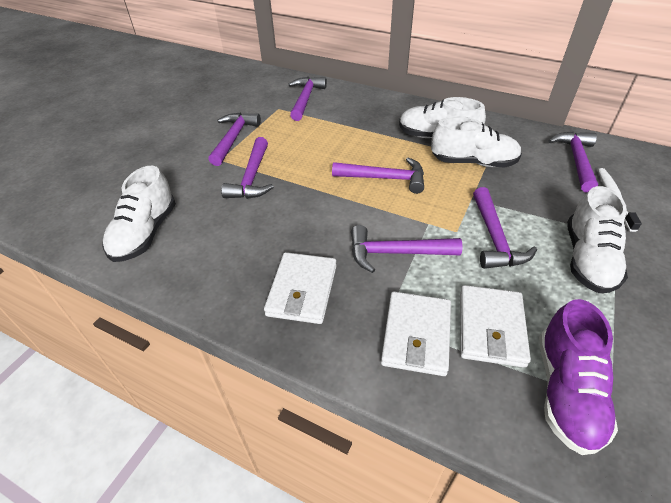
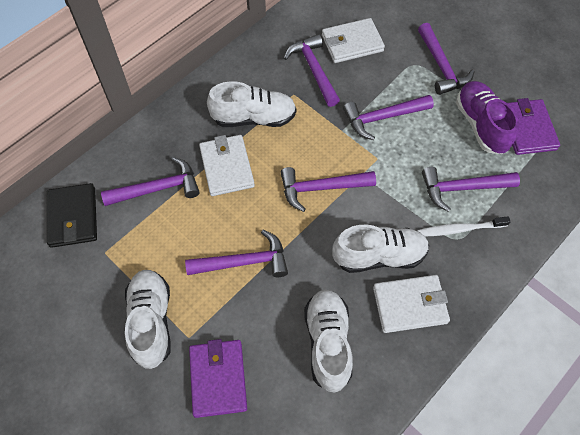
black wallet: 0 -> 1
purple wallet: 0 -> 2

